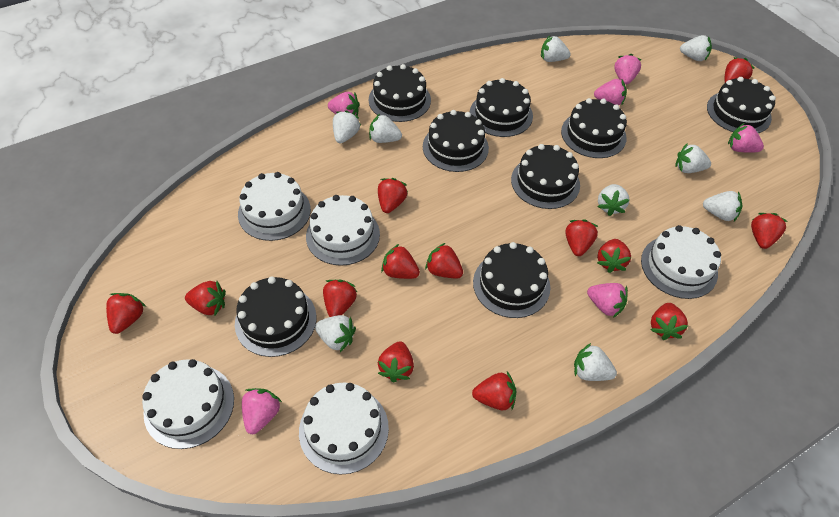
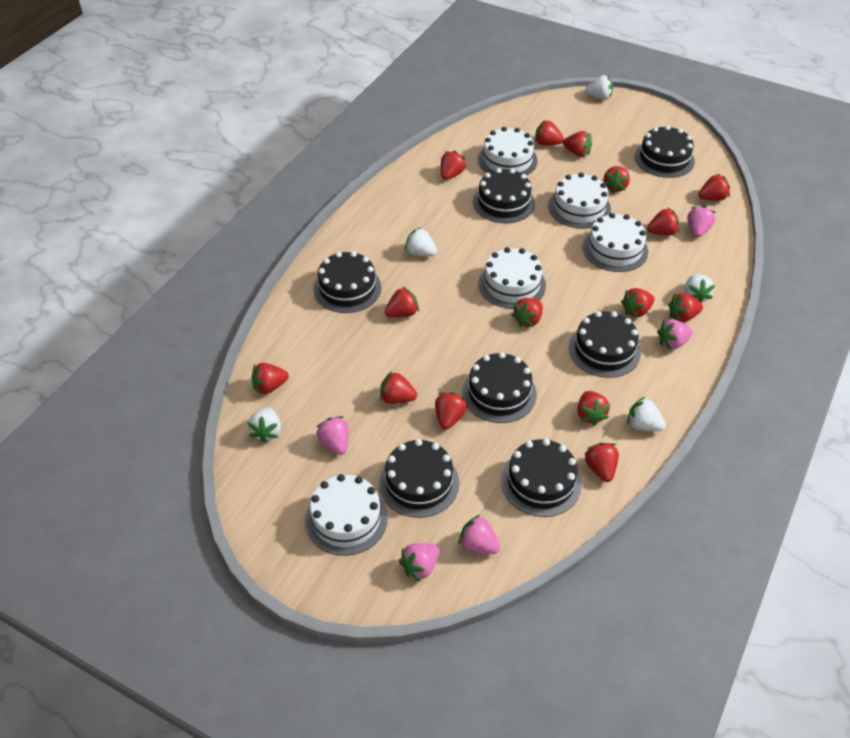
black cake: 8 -> 7
pink strawberry: 6 -> 5
red strawberry: 13 -> 15
white strawberry: 9 -> 5

